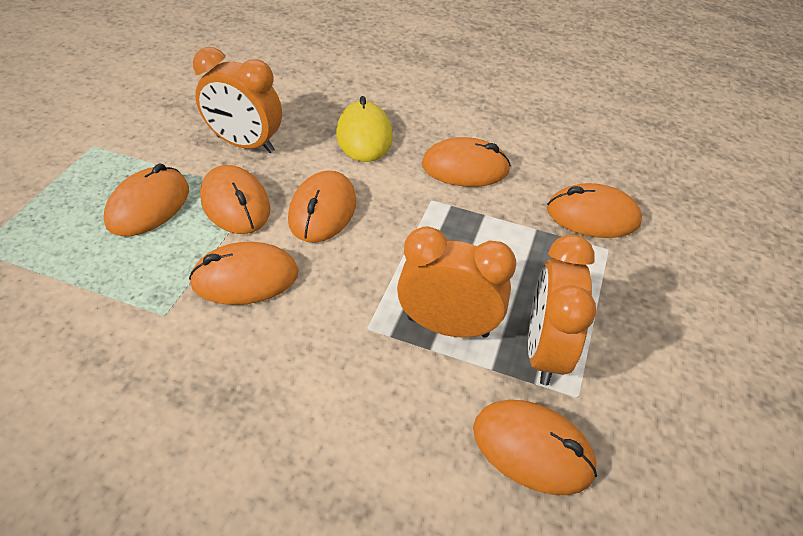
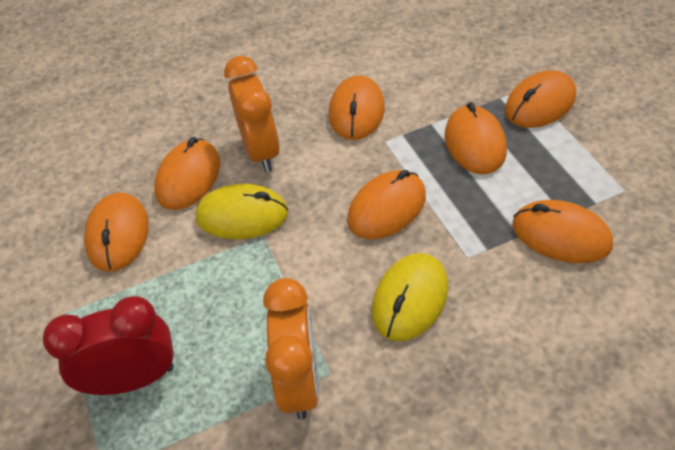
orange clock: 3 -> 2
red clock: 0 -> 1
yellow mouse: 1 -> 2

